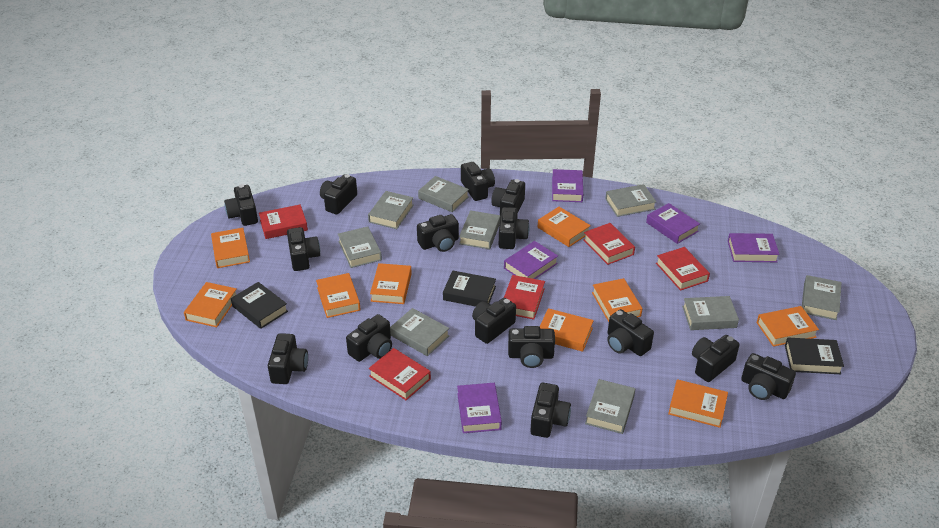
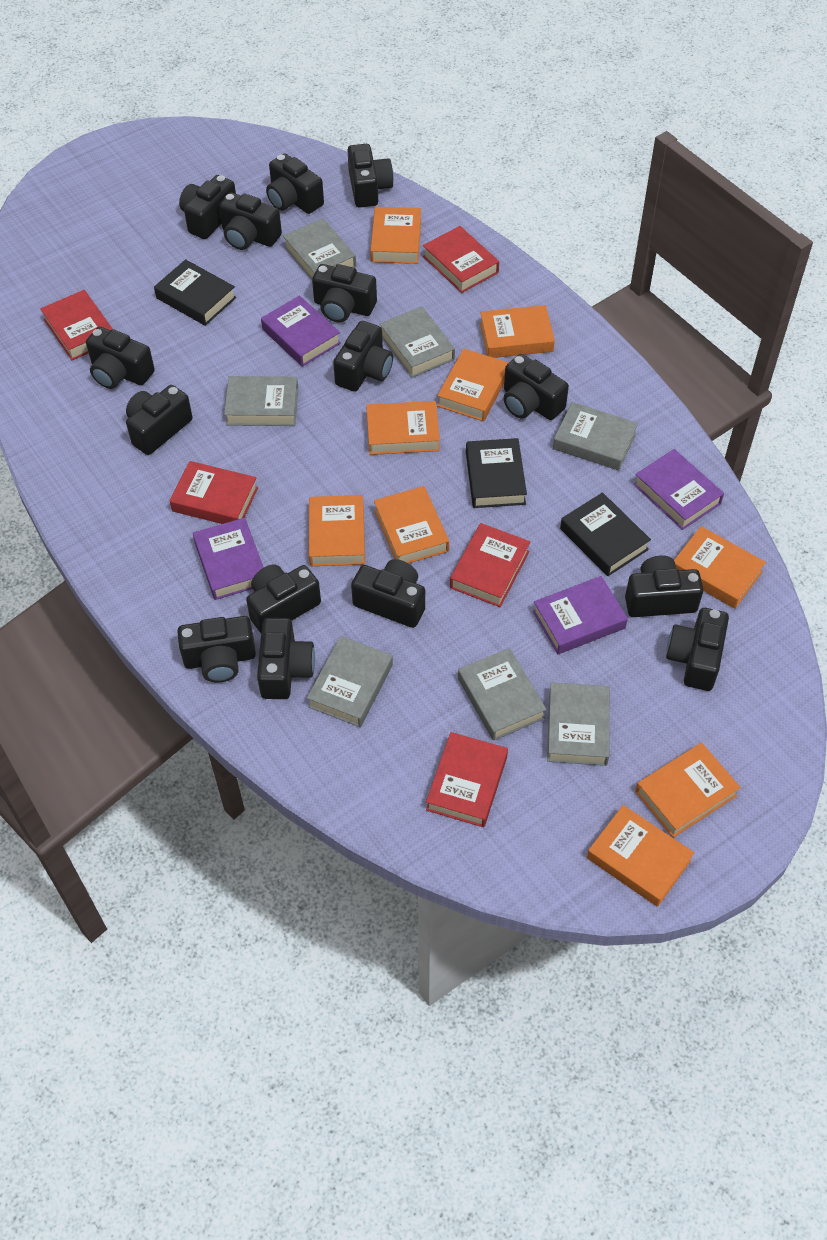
grey book: 9 -> 7
purple book: 5 -> 4

